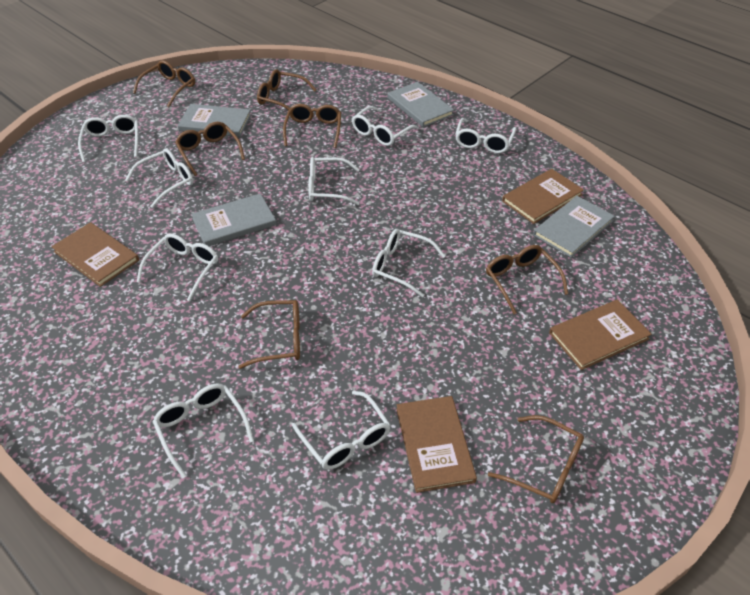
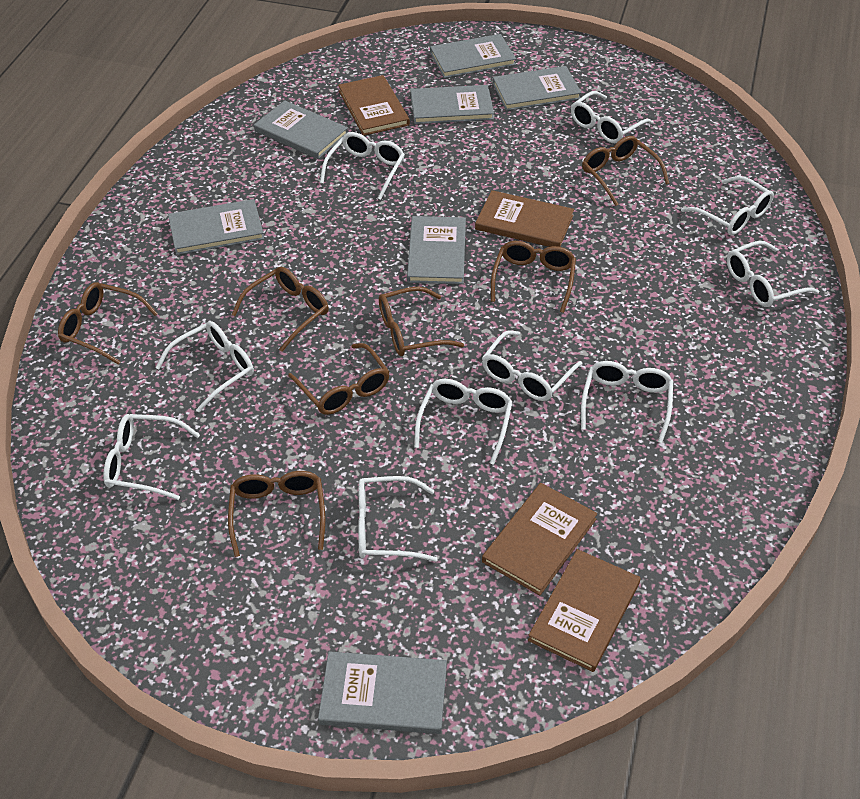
grey book: 4 -> 7
white glasses: 9 -> 10

